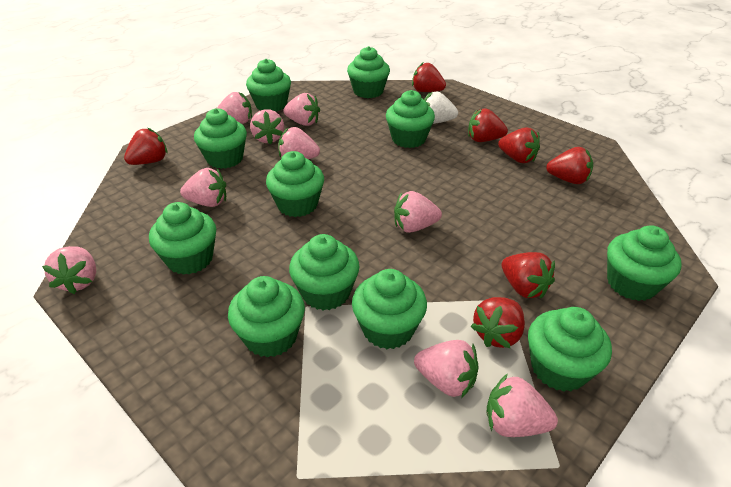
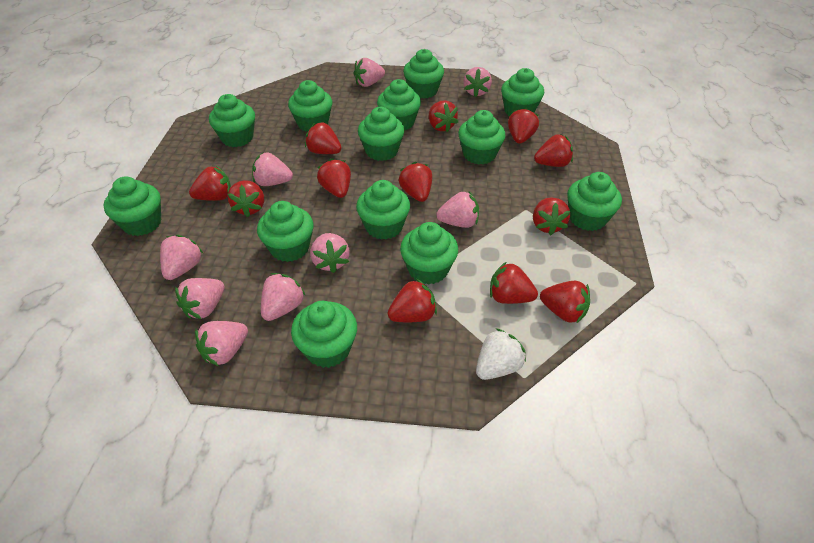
green cupcake: 11 -> 13
red strawberry: 7 -> 12

